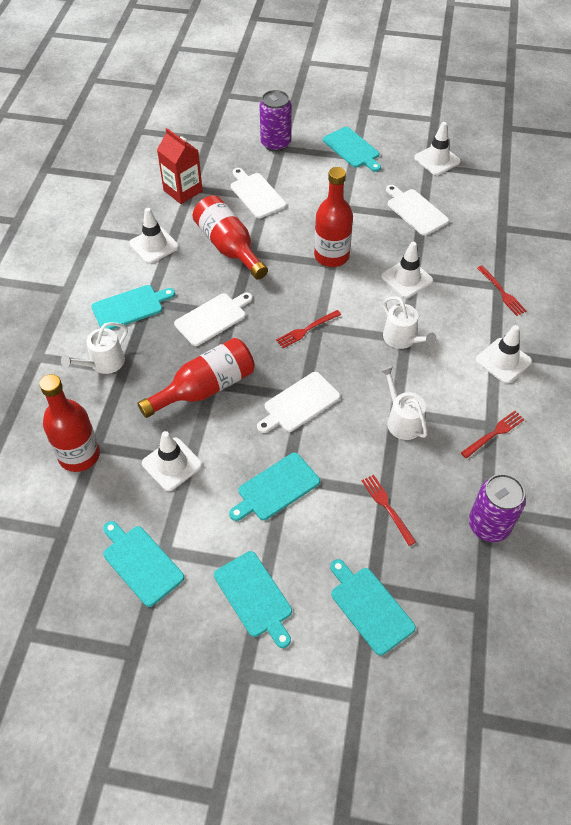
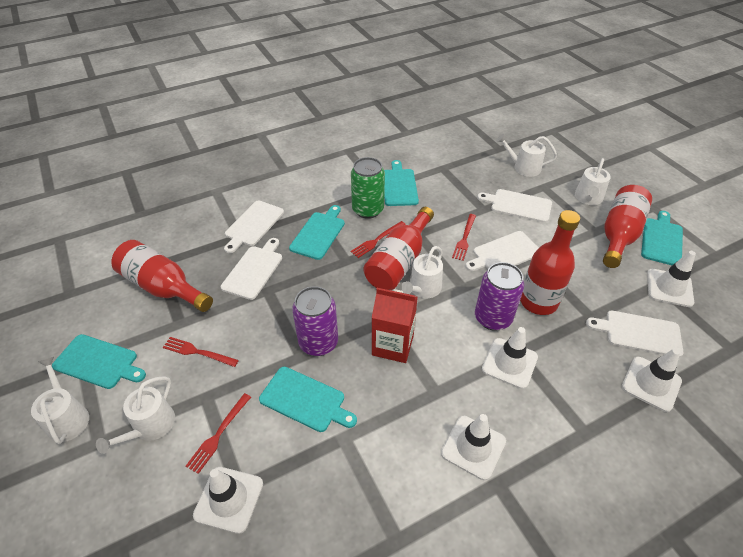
green can: 0 -> 1
turquoise cutting board: 6 -> 5
white cutting board: 4 -> 5
white watering can: 3 -> 5

